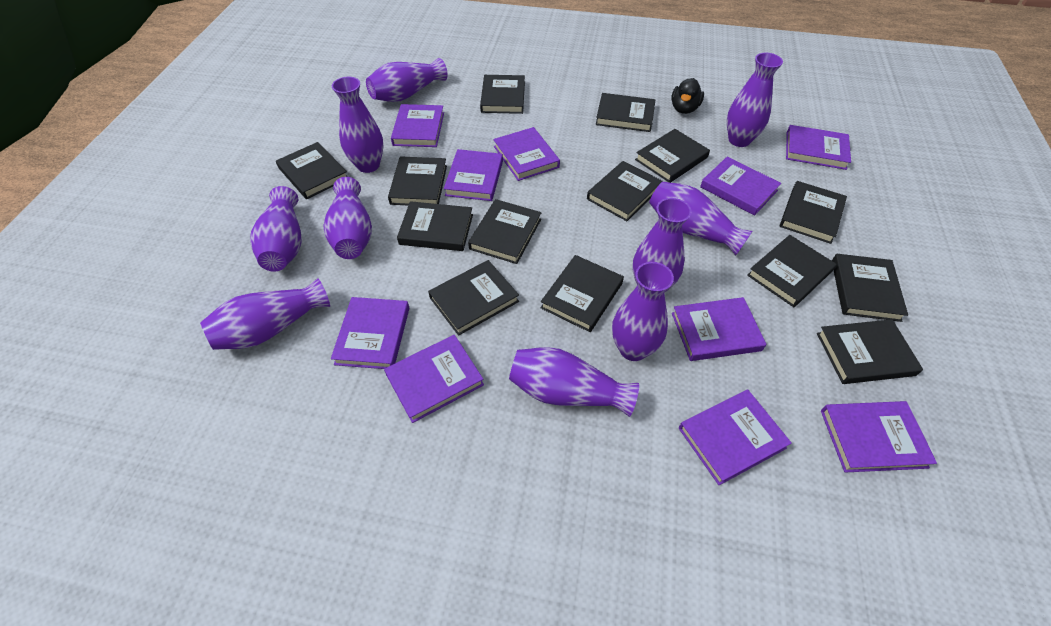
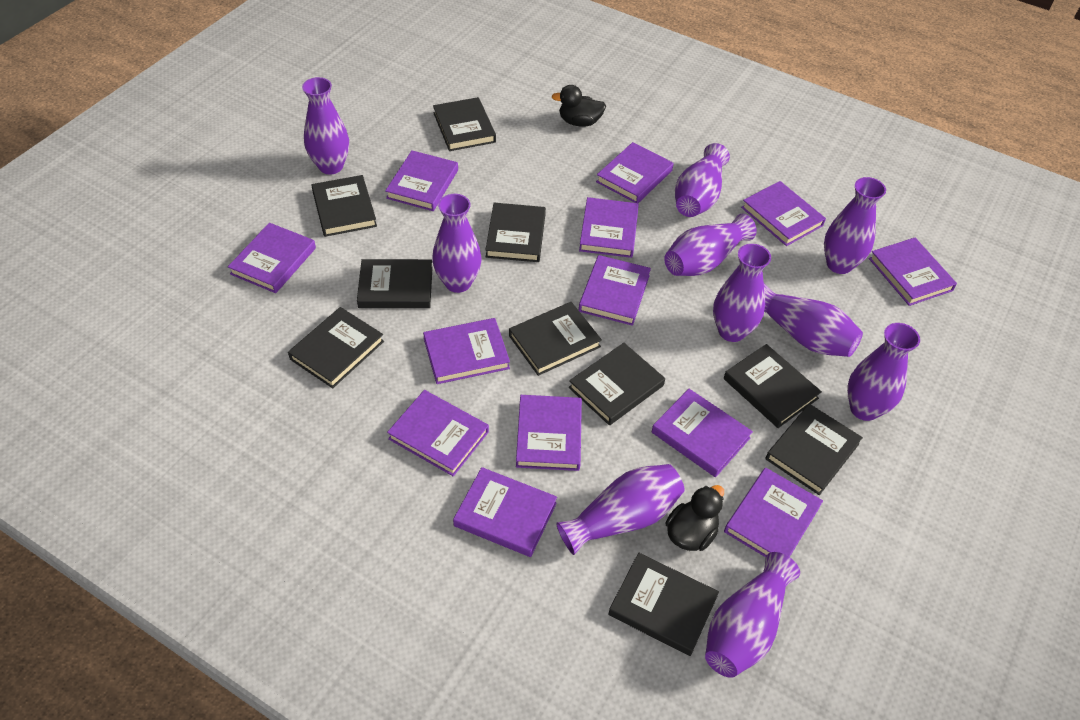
black book: 14 -> 10
black duck: 1 -> 2
purple book: 10 -> 13

